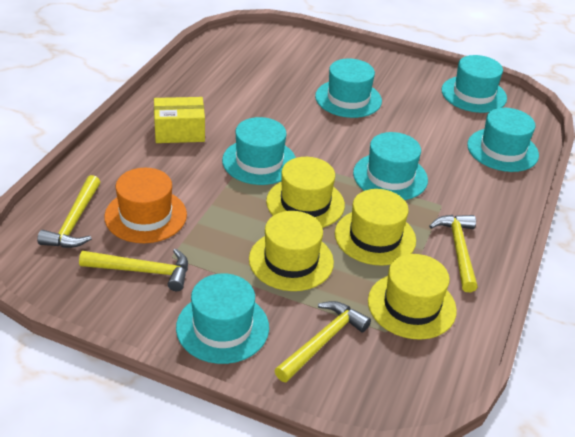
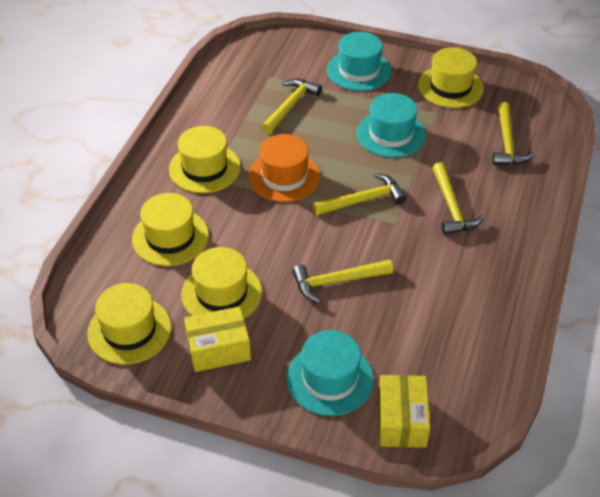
turquoise hat: 6 -> 3
yellow box: 1 -> 2
yellow hammer: 4 -> 5
yellow hat: 4 -> 5

